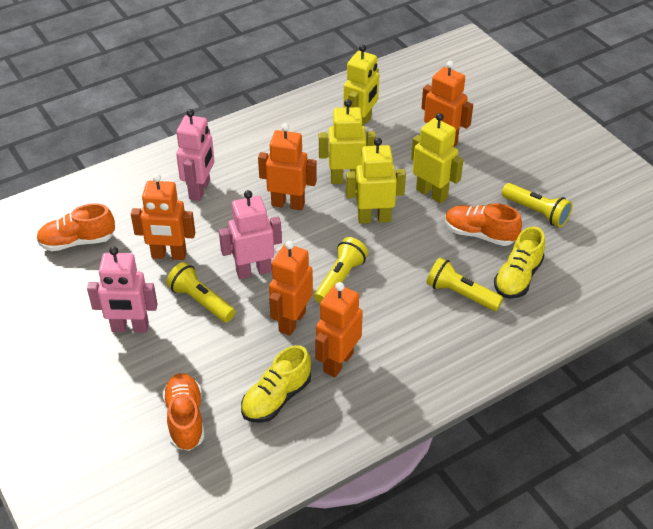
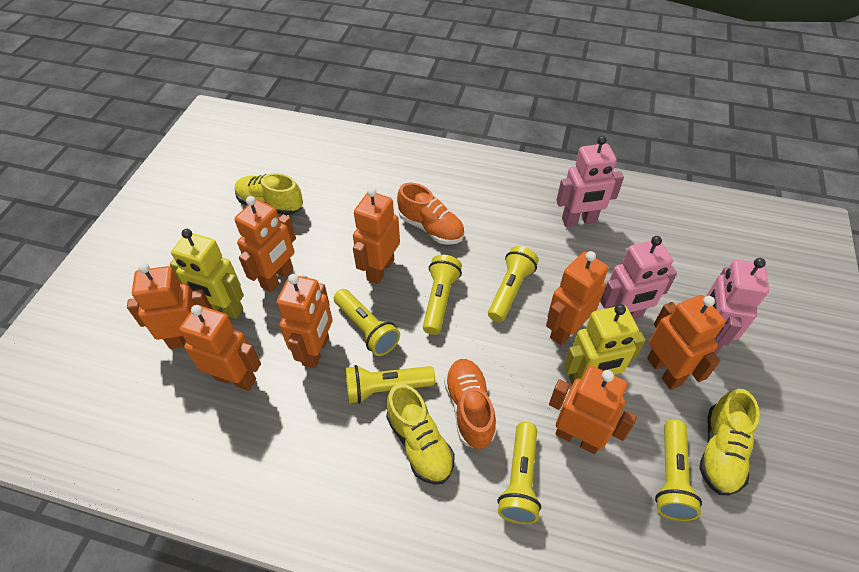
orange robot: 5 -> 8
orange shoe: 3 -> 2
yellow flashlight: 4 -> 6
yellow robot: 4 -> 2
yellow shoe: 2 -> 3

